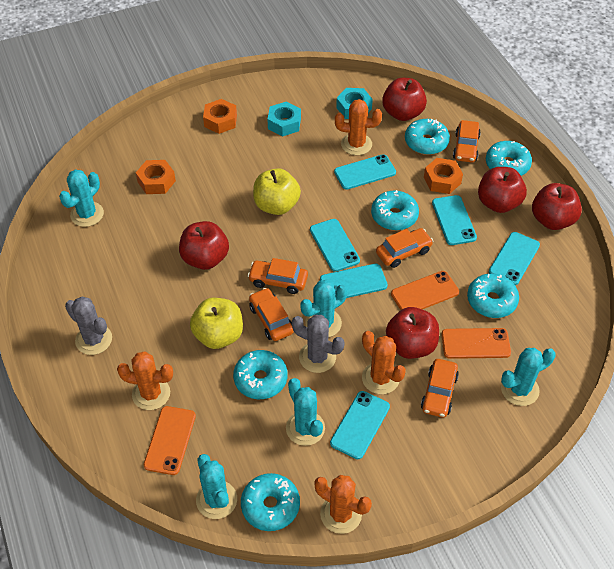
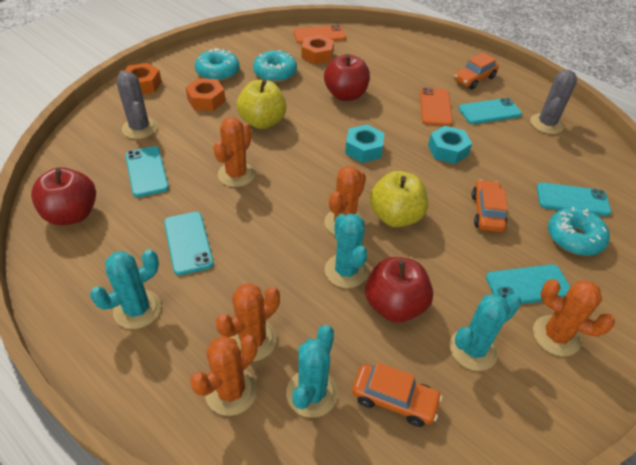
orange cactus: 4 -> 5
orange car: 5 -> 3
orange phone: 3 -> 2
red apple: 5 -> 3
turquoise cactus: 5 -> 4
turquoise donut: 6 -> 3
turquoise phone: 6 -> 5

